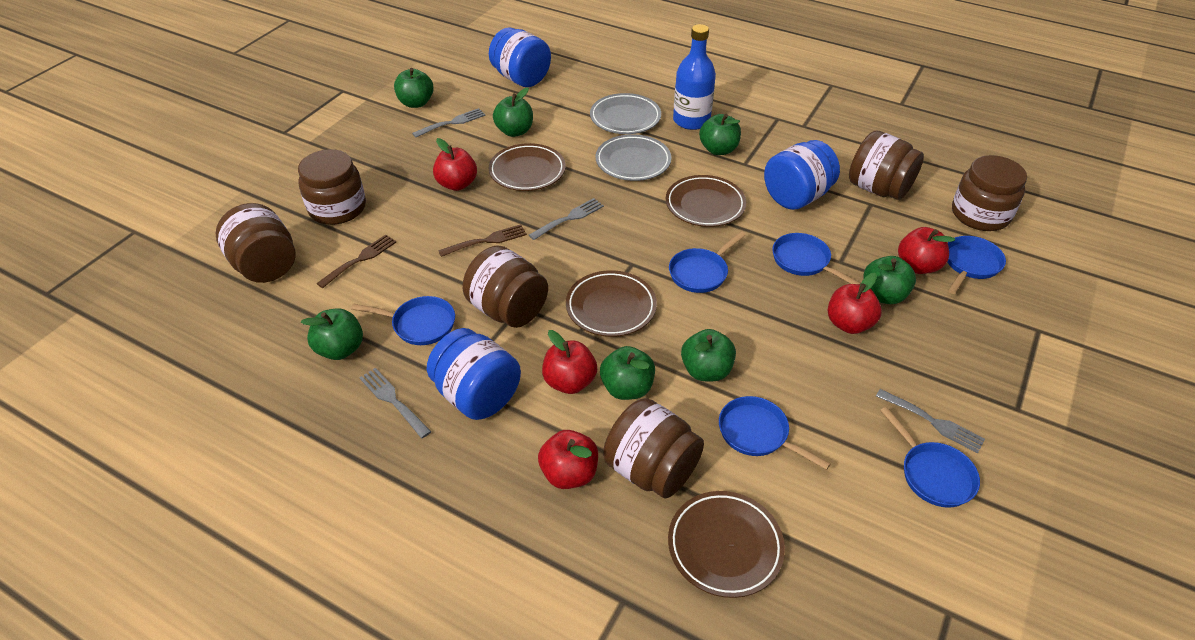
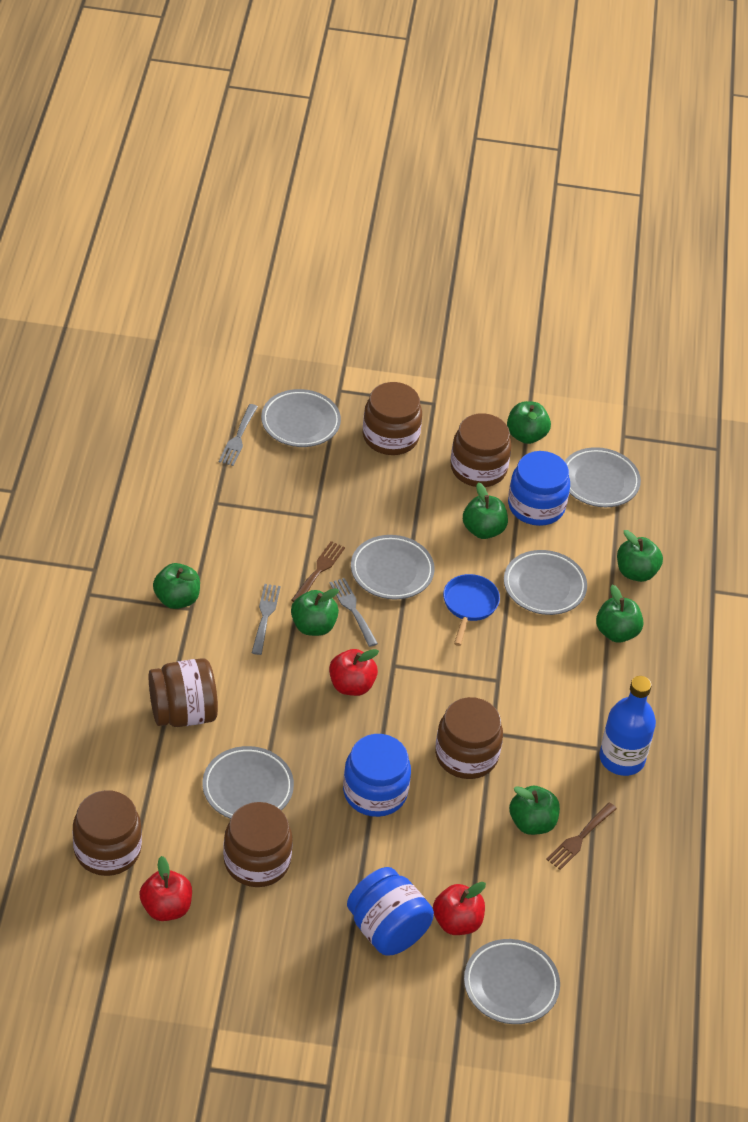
blue pan: 6 -> 1
brown plate: 4 -> 0
grey fork: 4 -> 3
grey plate: 2 -> 6
red apple: 5 -> 3

